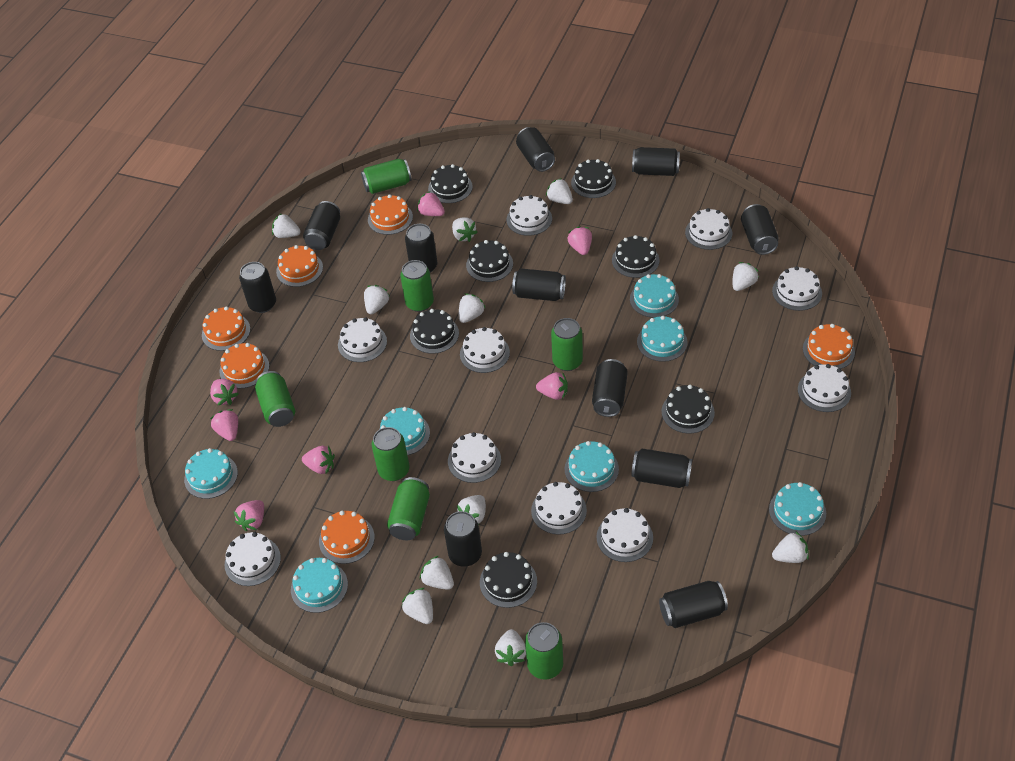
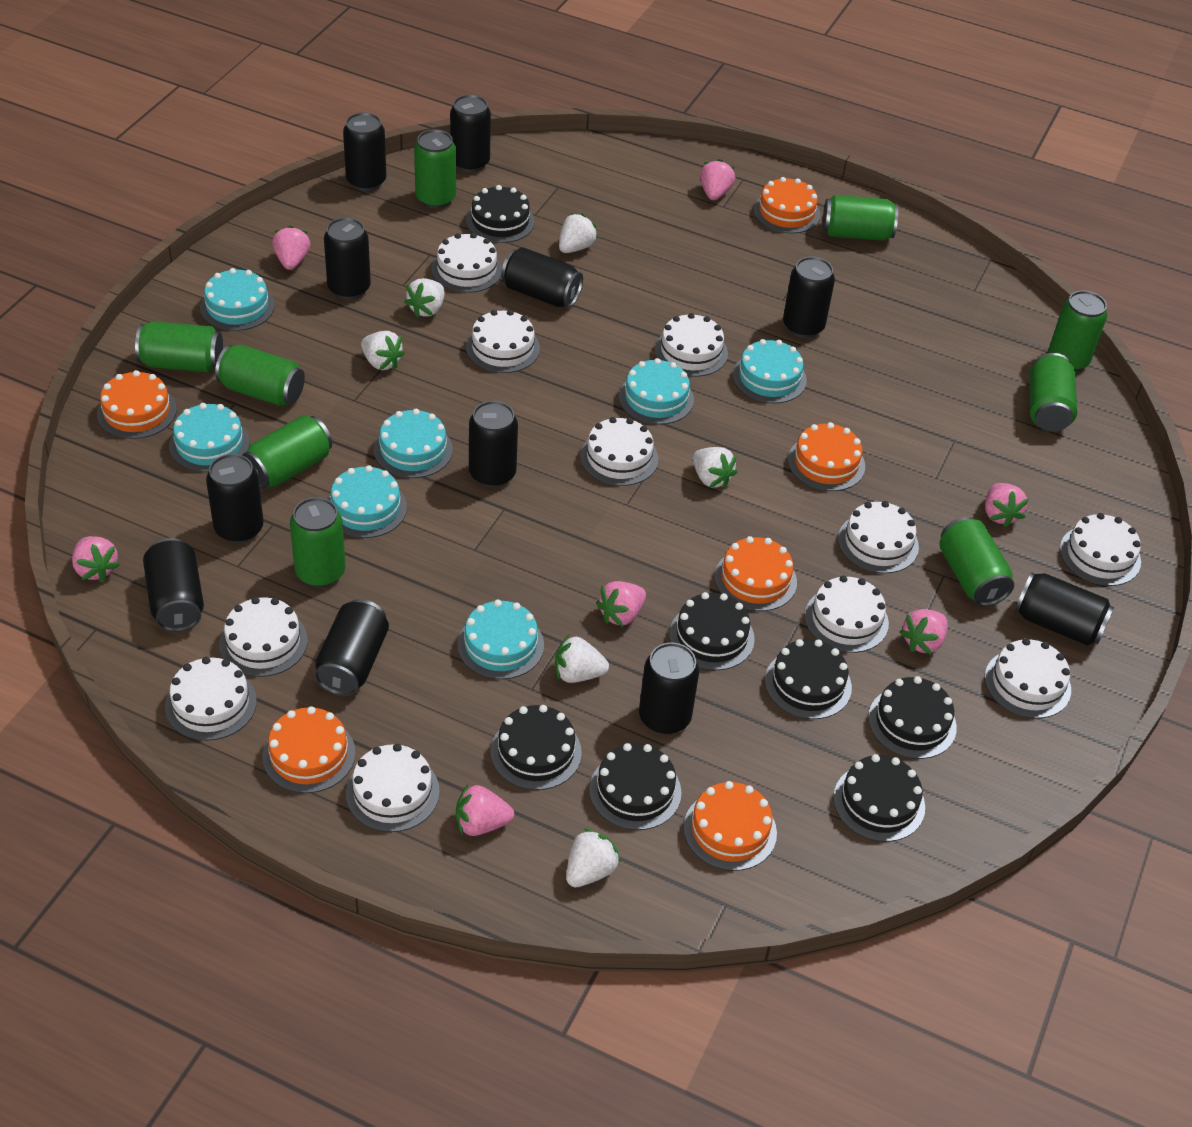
green can: 7 -> 9
white cake: 10 -> 11
white strawberry: 11 -> 6

